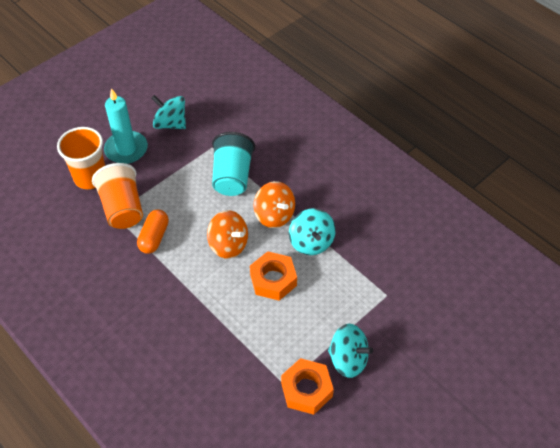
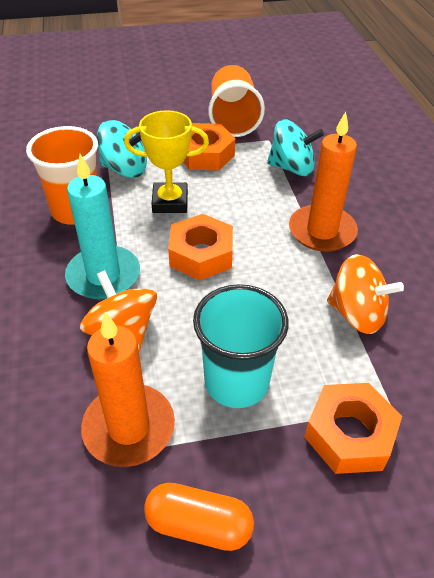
orange candle: 0 -> 2
orange nut: 2 -> 3
turquoise spinning top: 3 -> 2
yellow trophy: 0 -> 1

